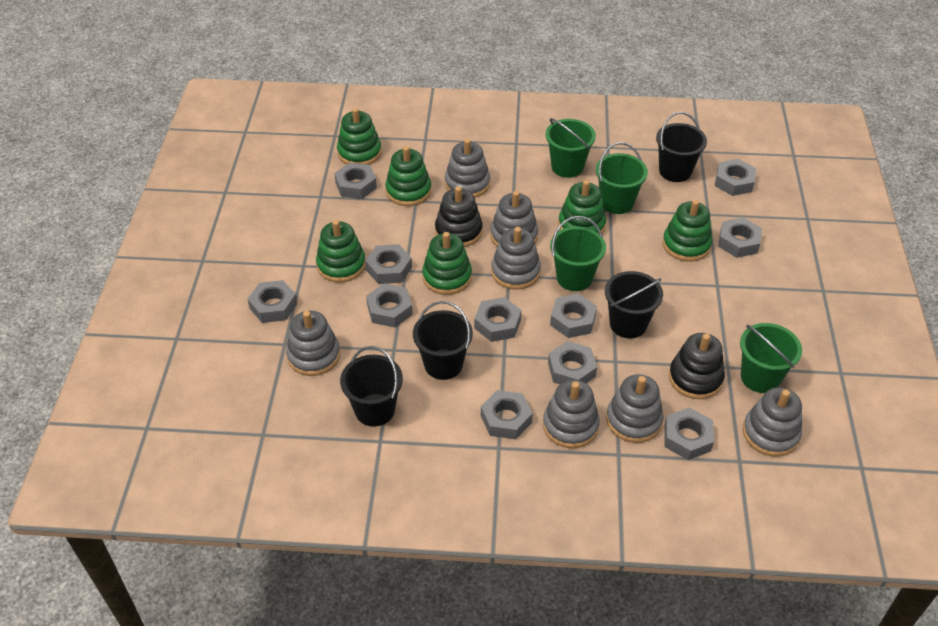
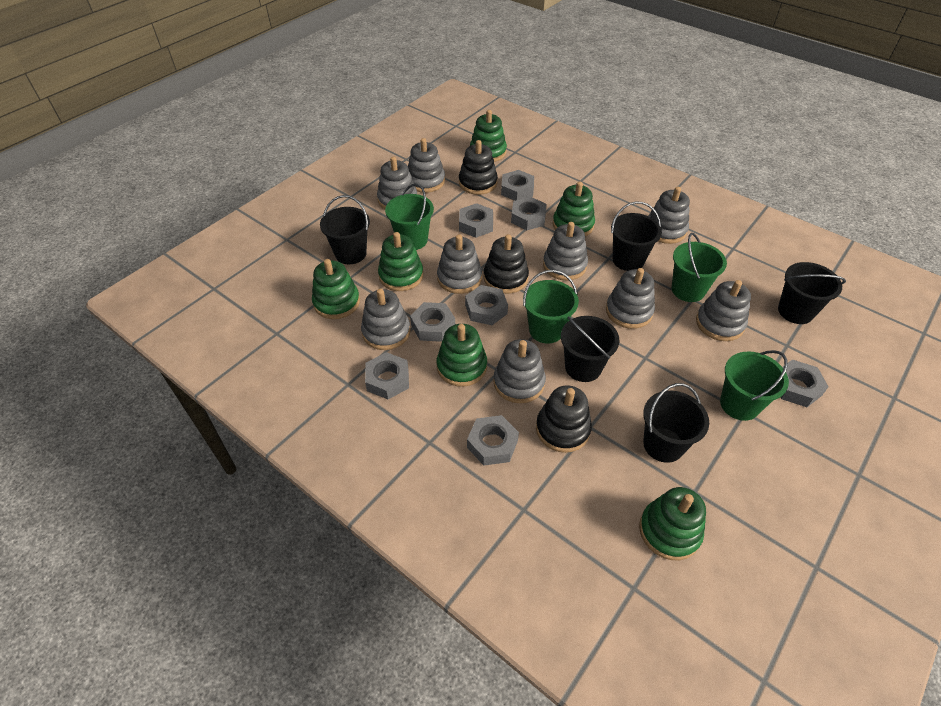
black bucket: 4 -> 5
black stacking toy: 2 -> 3
grey nut: 11 -> 8
grey stacking toy: 7 -> 9

